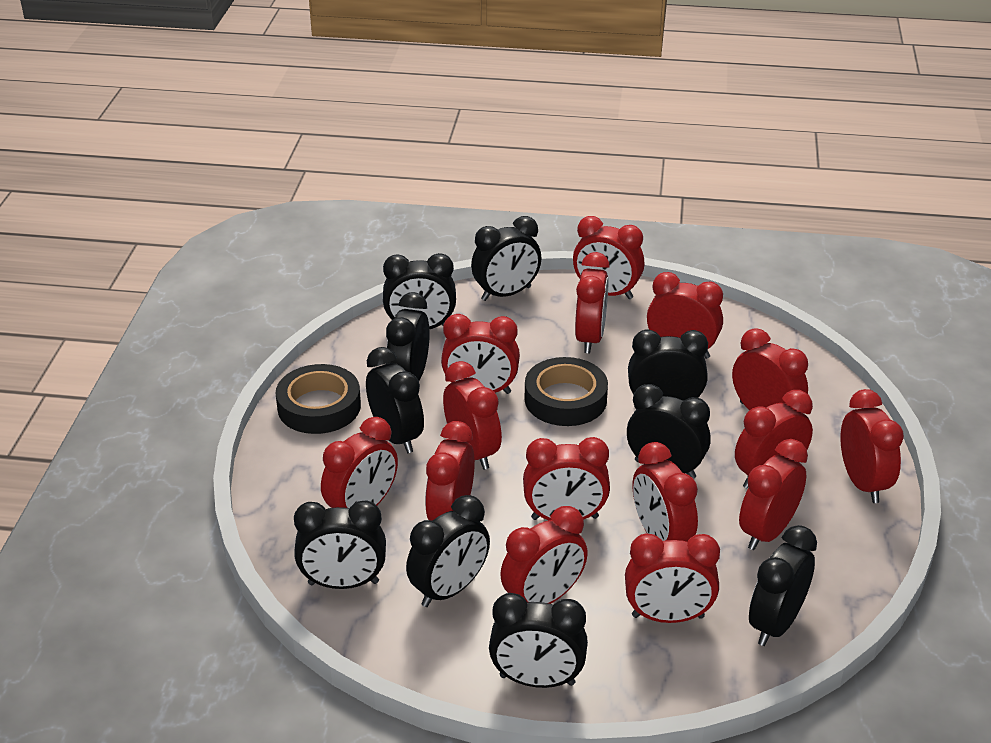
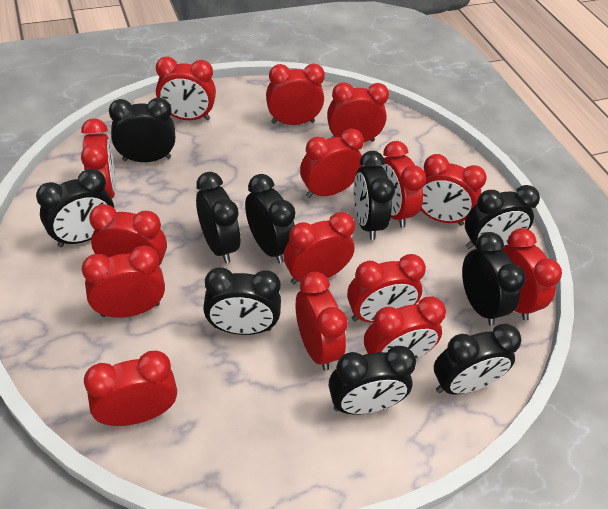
black tape: 2 -> 0

